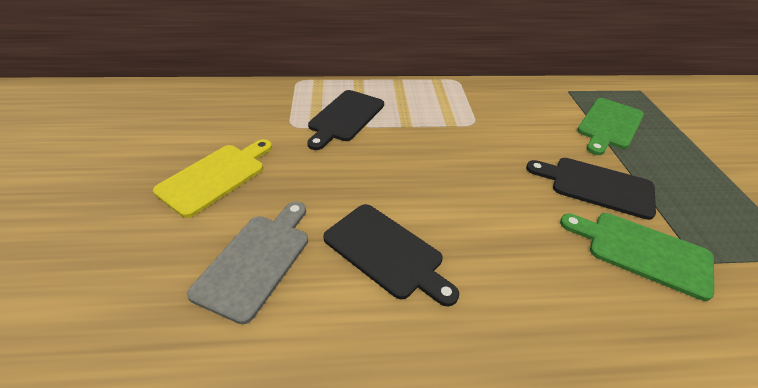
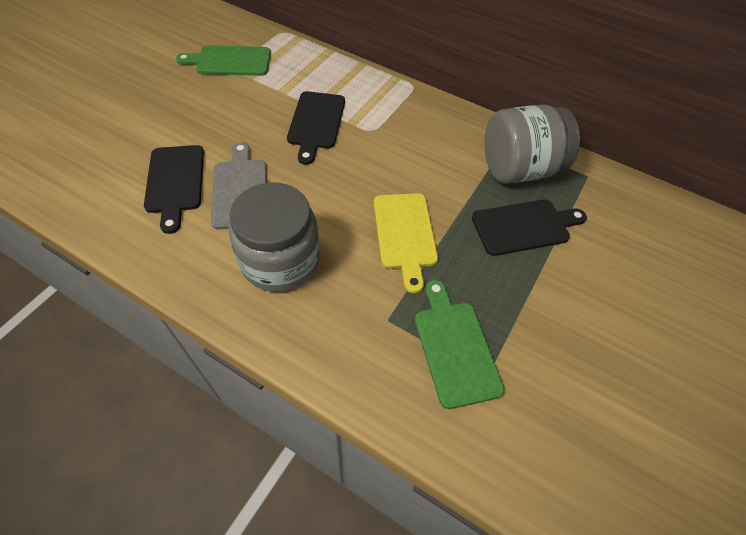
grey jar: 0 -> 2

